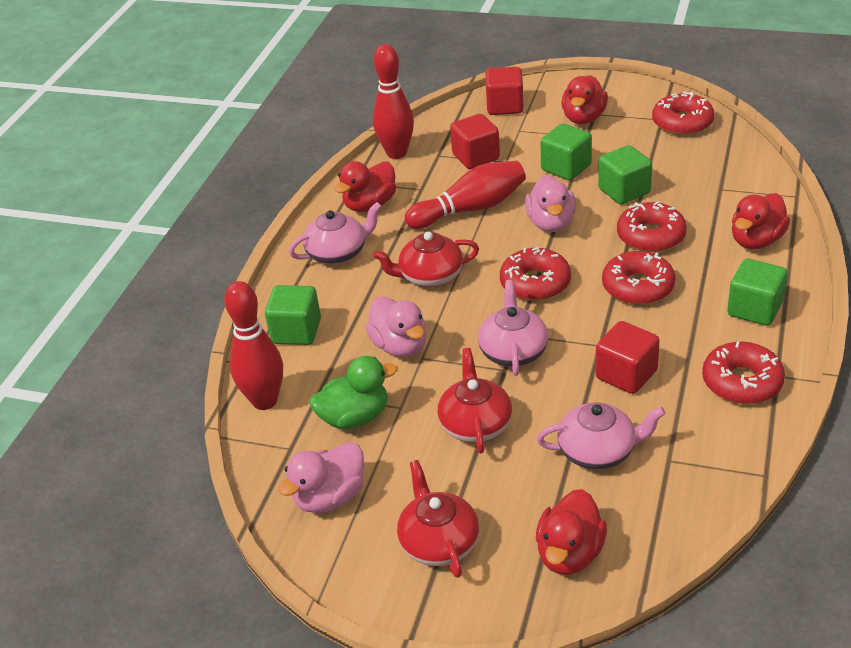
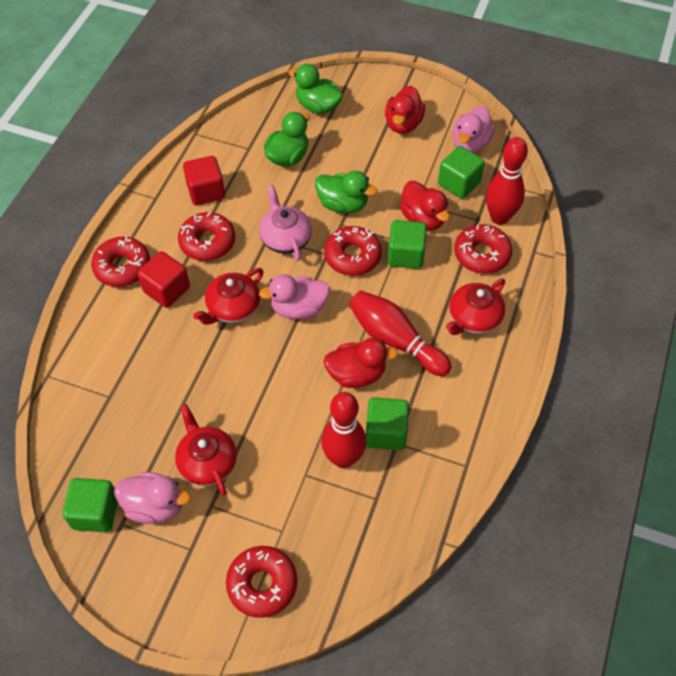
green duck: 1 -> 3
pink teapot: 3 -> 1
red cube: 3 -> 2
red duck: 4 -> 3

